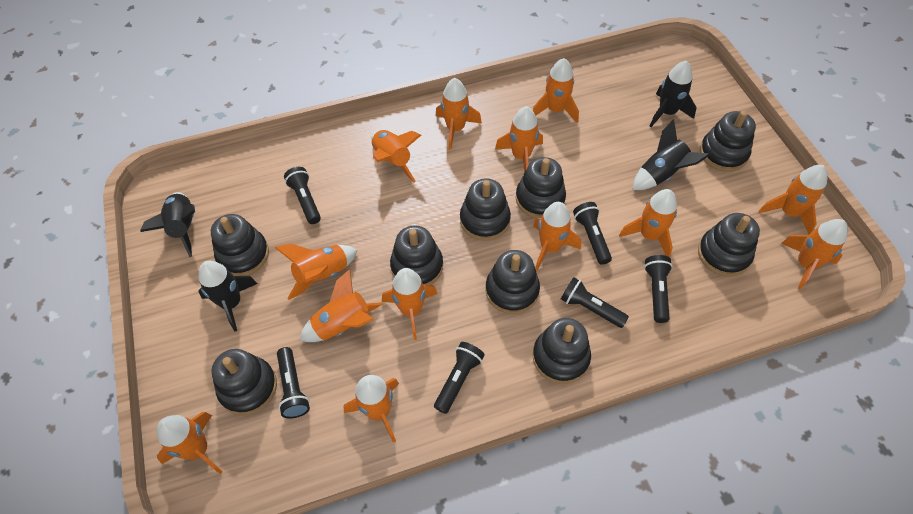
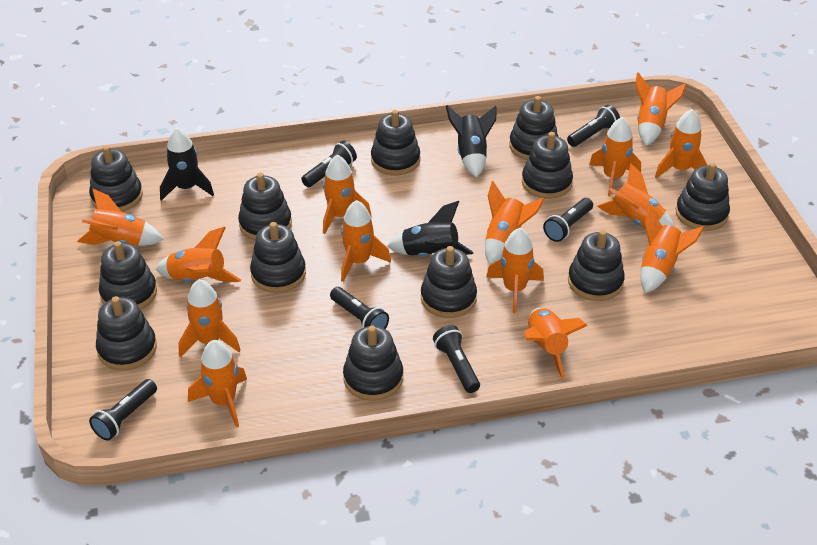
black rocket: 4 -> 3
black stacking toy: 9 -> 12
orange rocket: 13 -> 14

